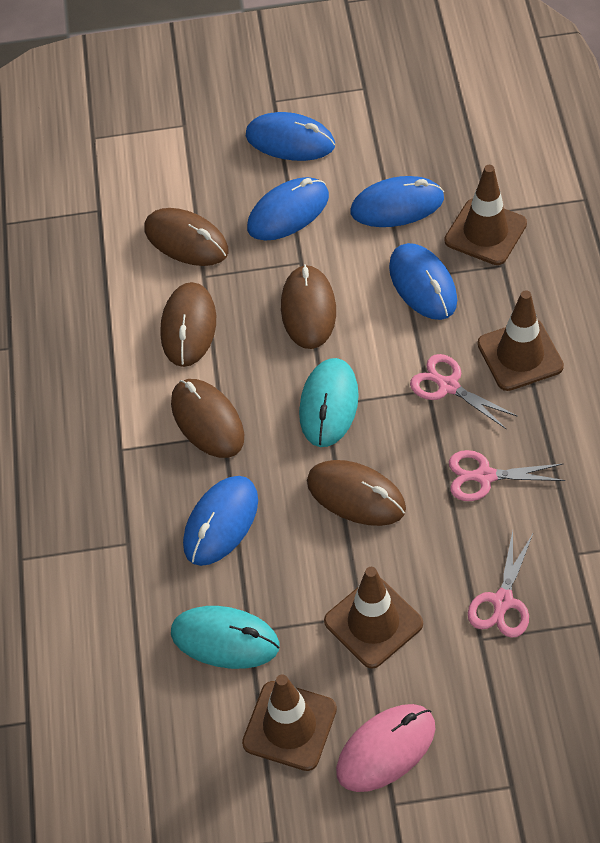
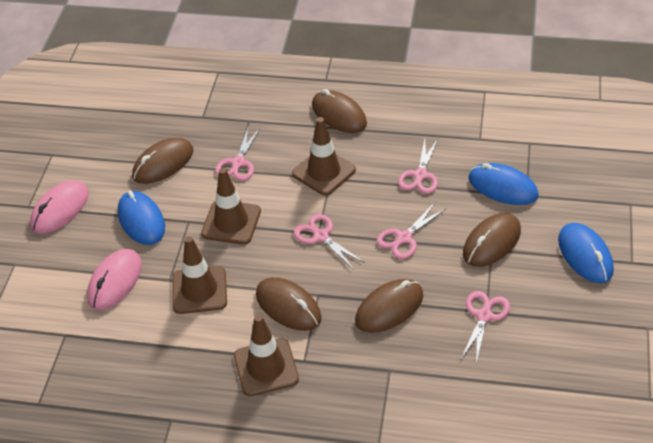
blue mouse: 5 -> 3
pink mouse: 1 -> 2
pink scissors: 3 -> 5
turquoise mouse: 2 -> 0

